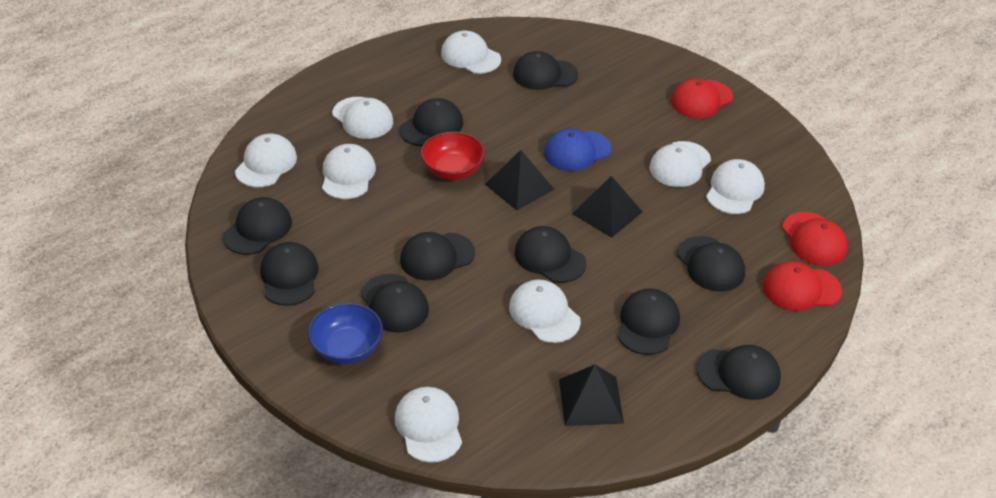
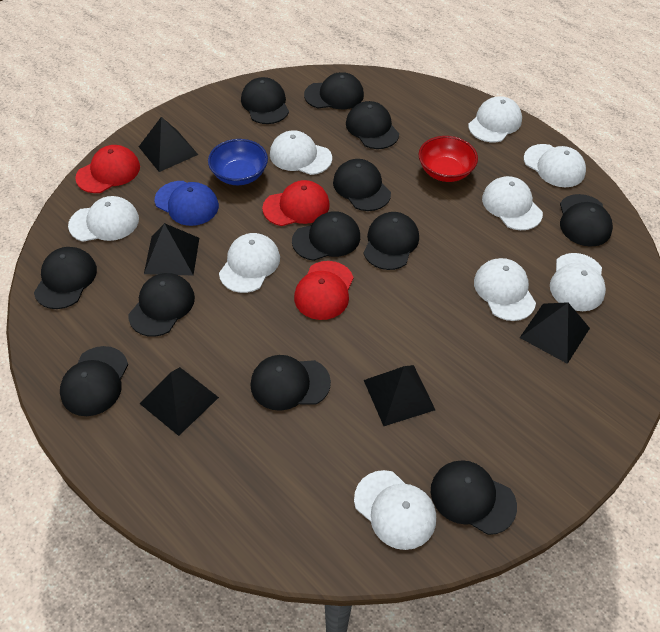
black cap: 10 -> 12
black pyramid: 3 -> 5
white cap: 8 -> 9

